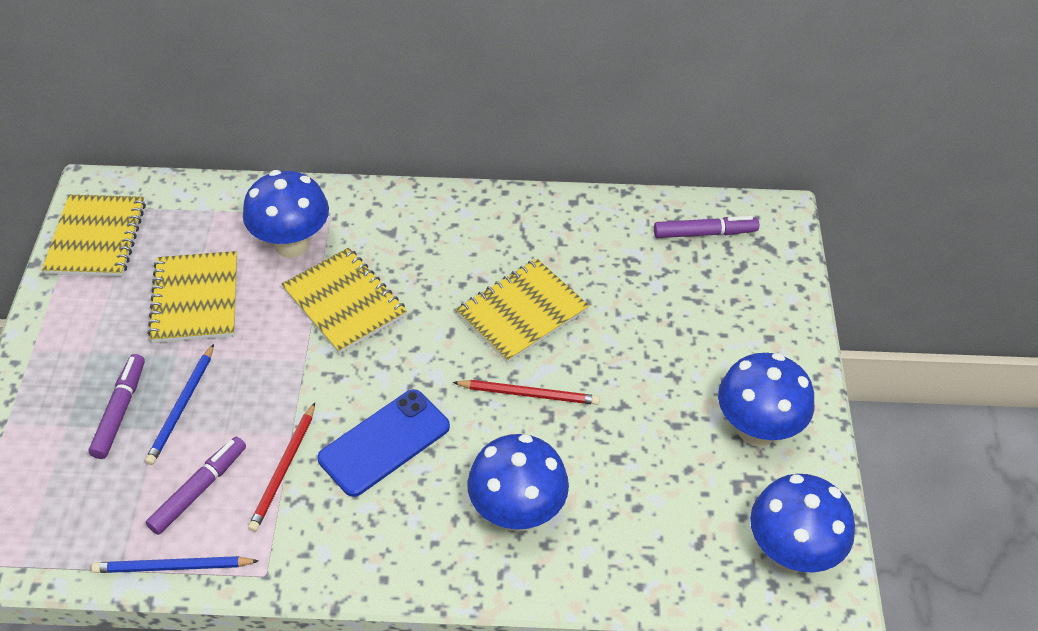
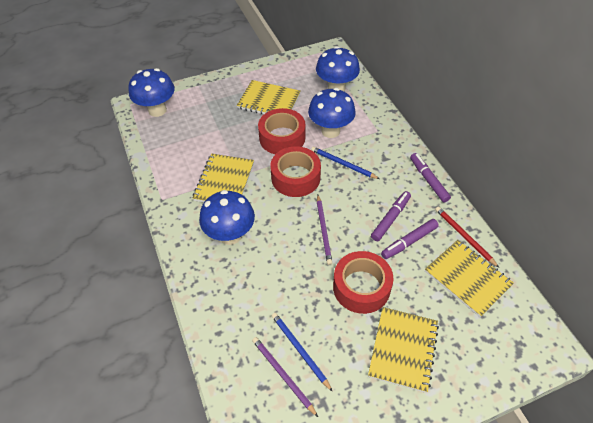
blue phone: 1 -> 0
purple pencil: 0 -> 2
red pencil: 2 -> 1
red tape: 0 -> 3

